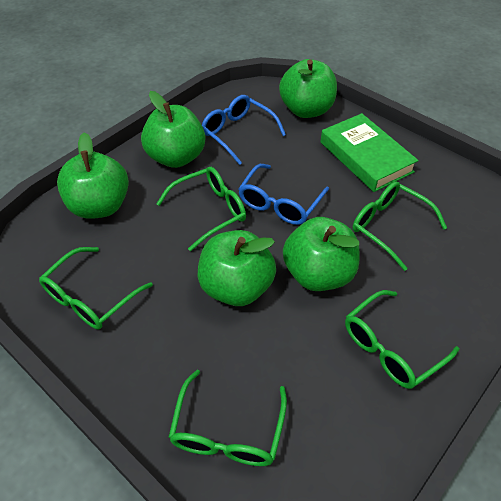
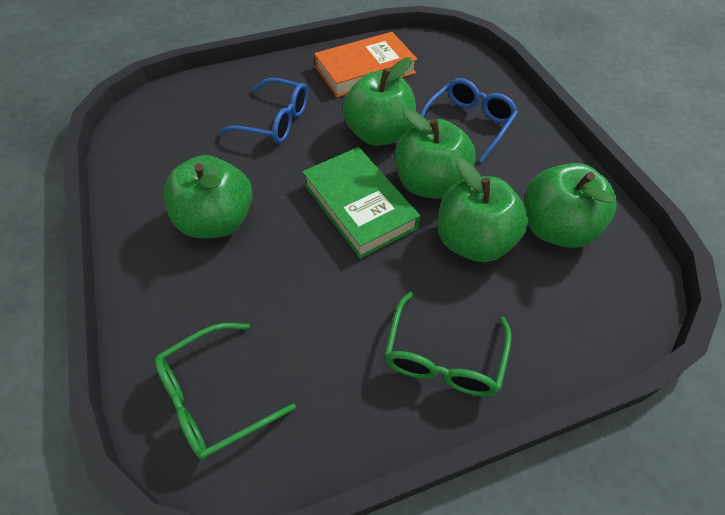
green glasses: 5 -> 2
orange book: 0 -> 1

